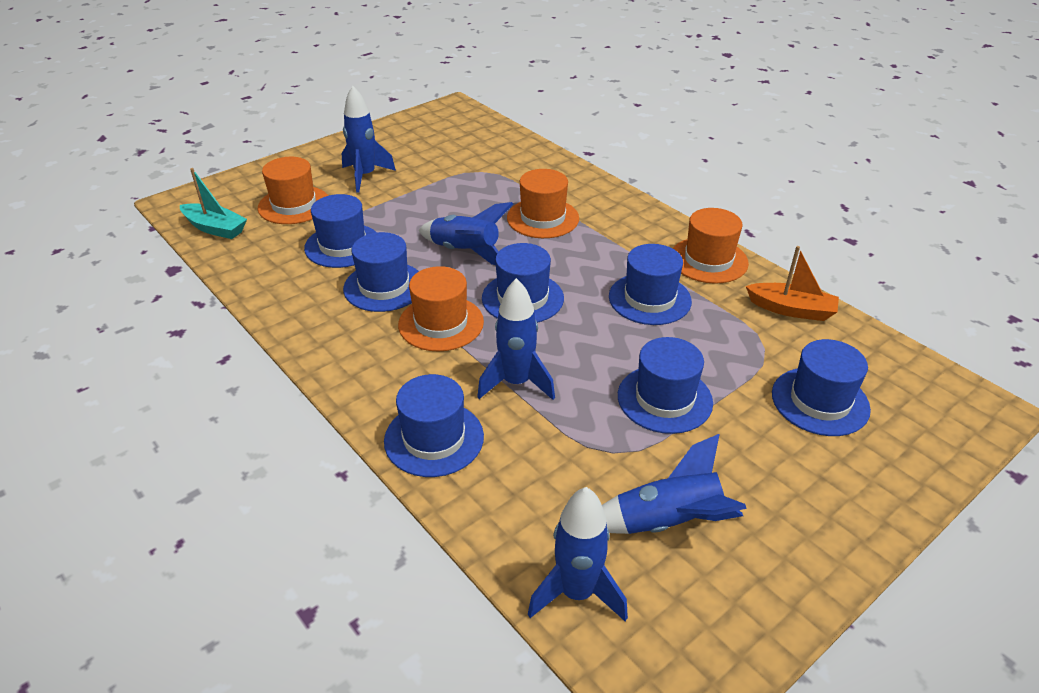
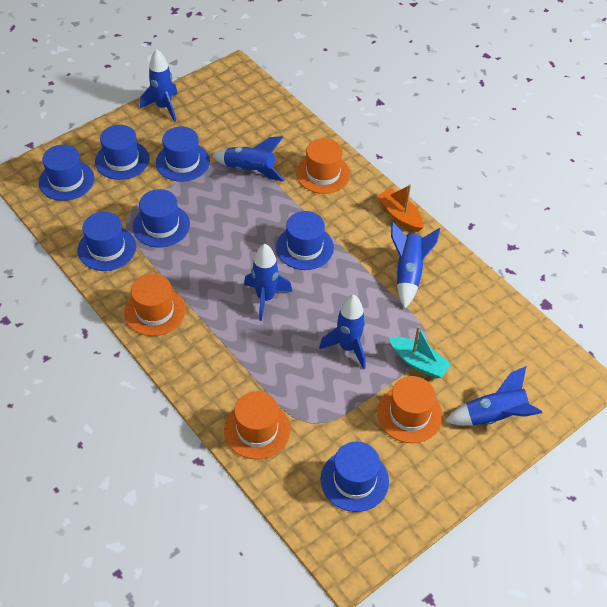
blue rocket: 5 -> 6

